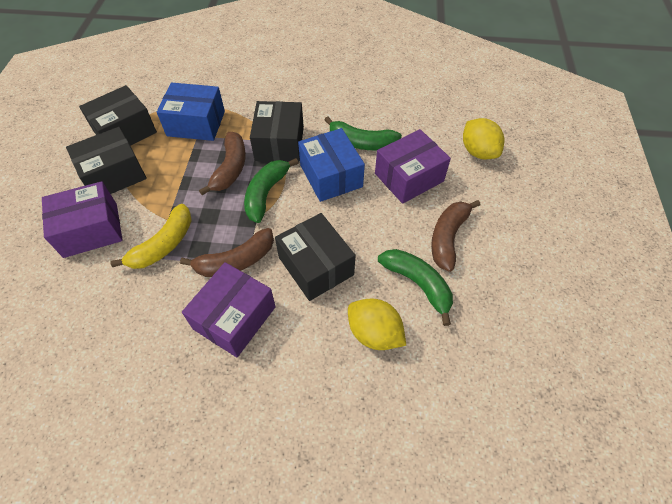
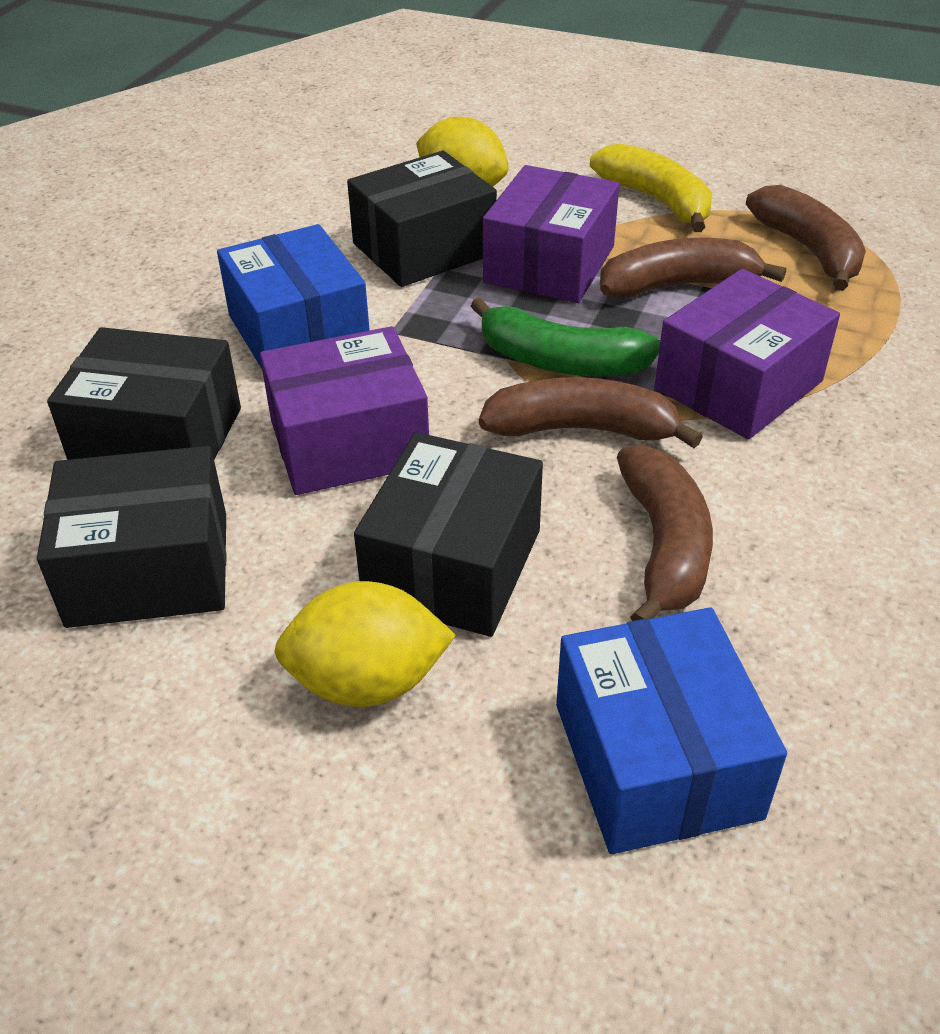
brown banana: 3 -> 4
green banana: 3 -> 1

